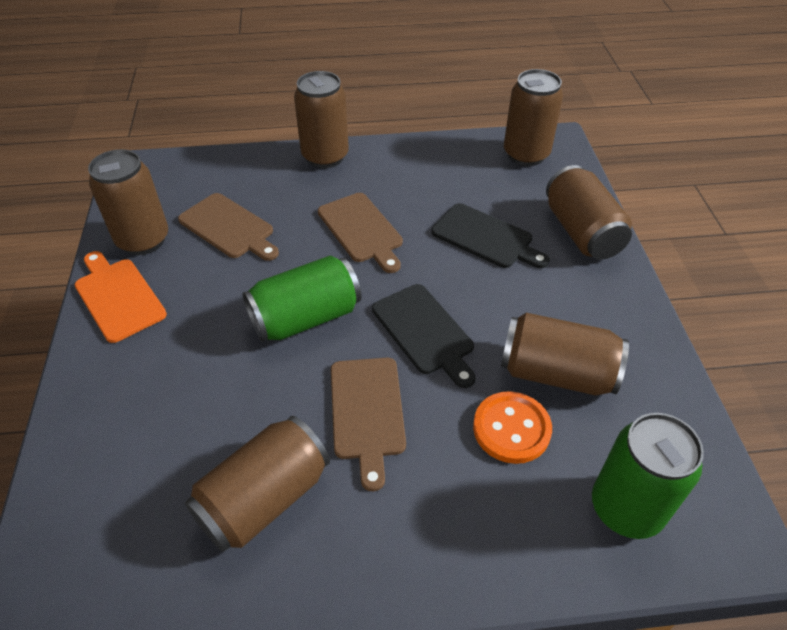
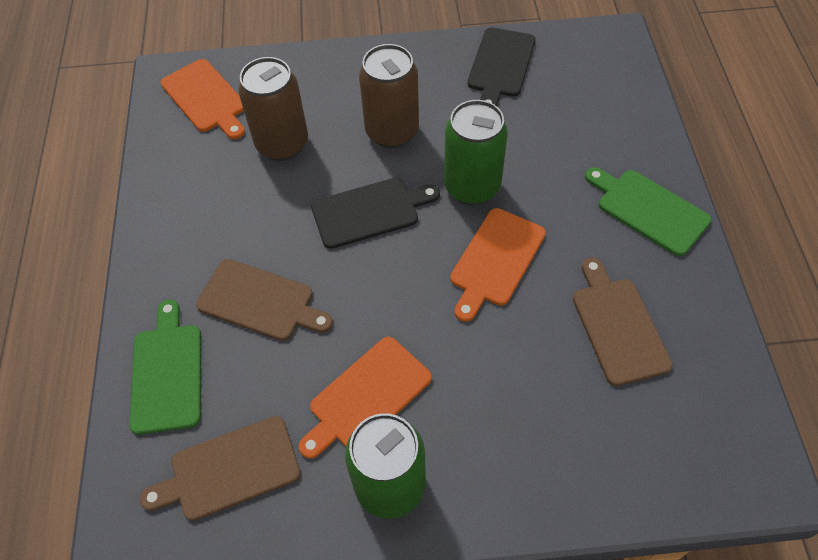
brown can: 6 -> 2
green cutting board: 0 -> 2
orange button: 1 -> 0
orange cutting board: 1 -> 3

